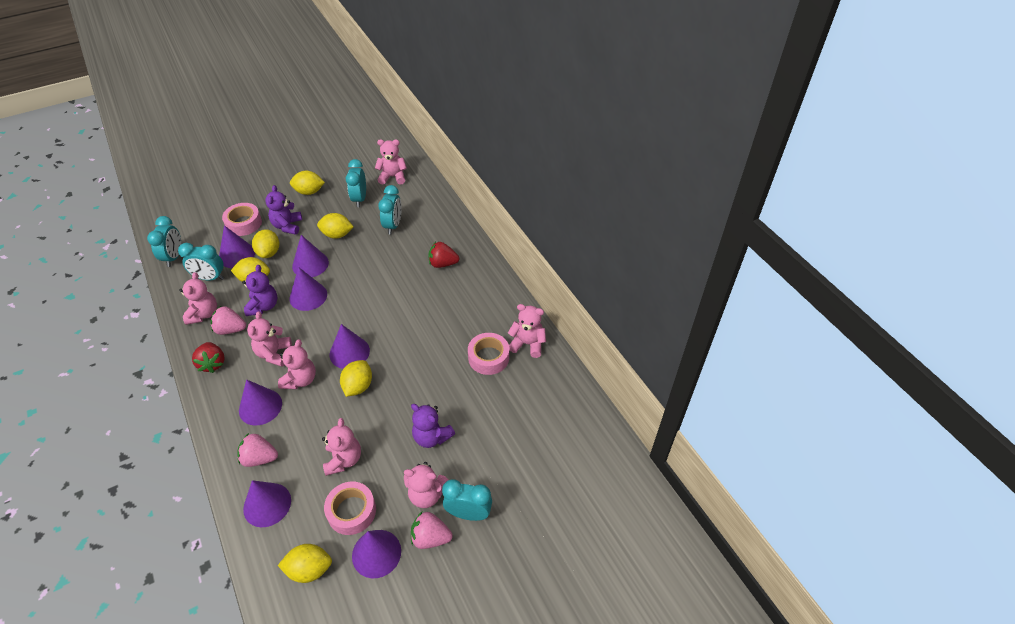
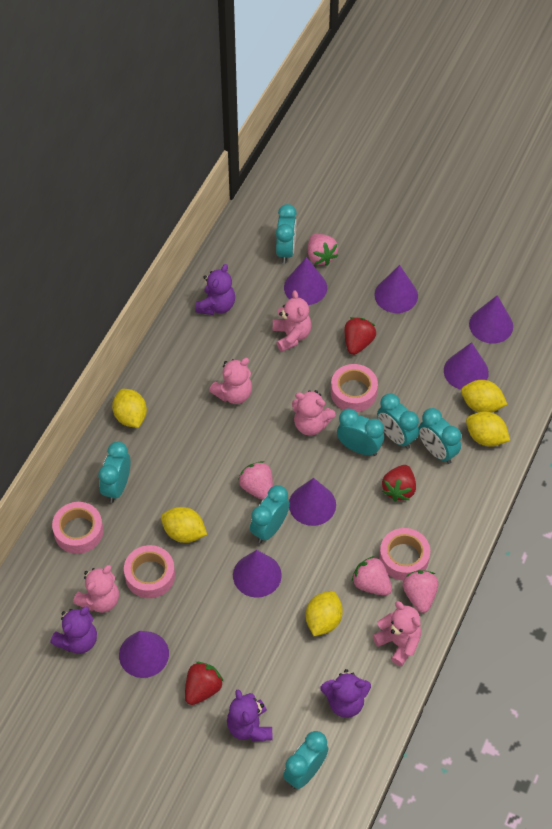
pink strawberry: 3 -> 4
pink tape: 3 -> 4
pink teddy bear: 7 -> 5
purple teddy bear: 3 -> 4
red strawberry: 2 -> 3
turquoise clock: 5 -> 7
yellow lemon: 6 -> 5

